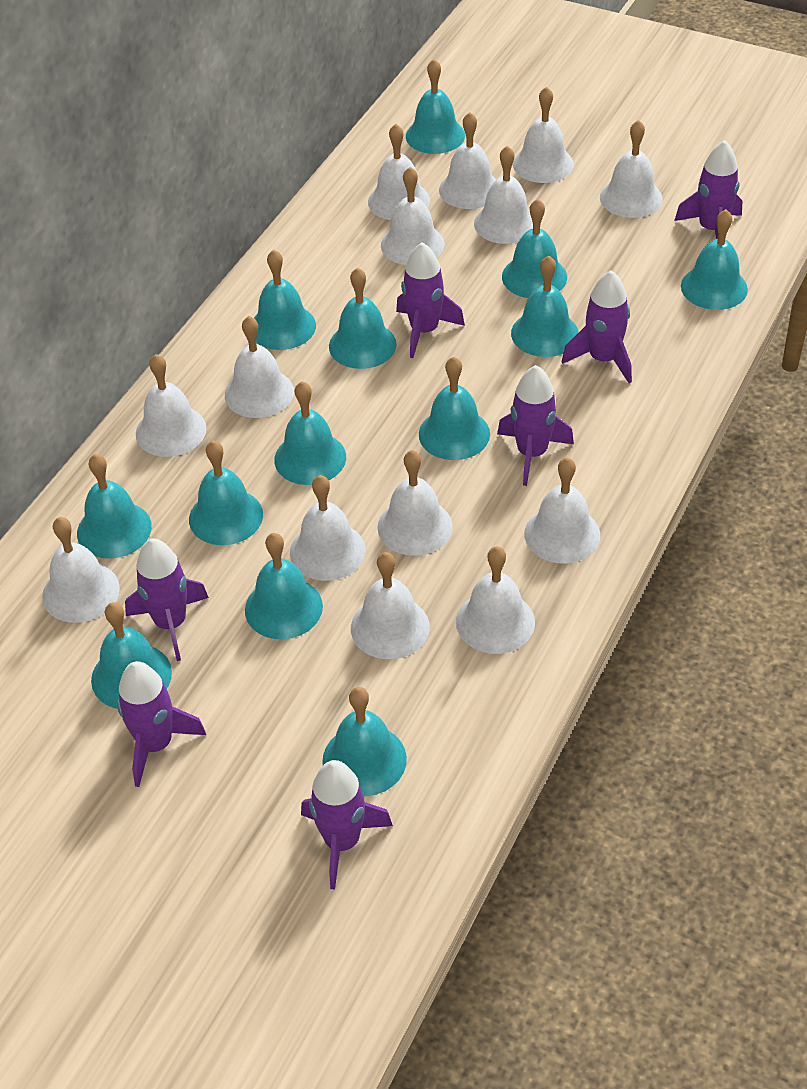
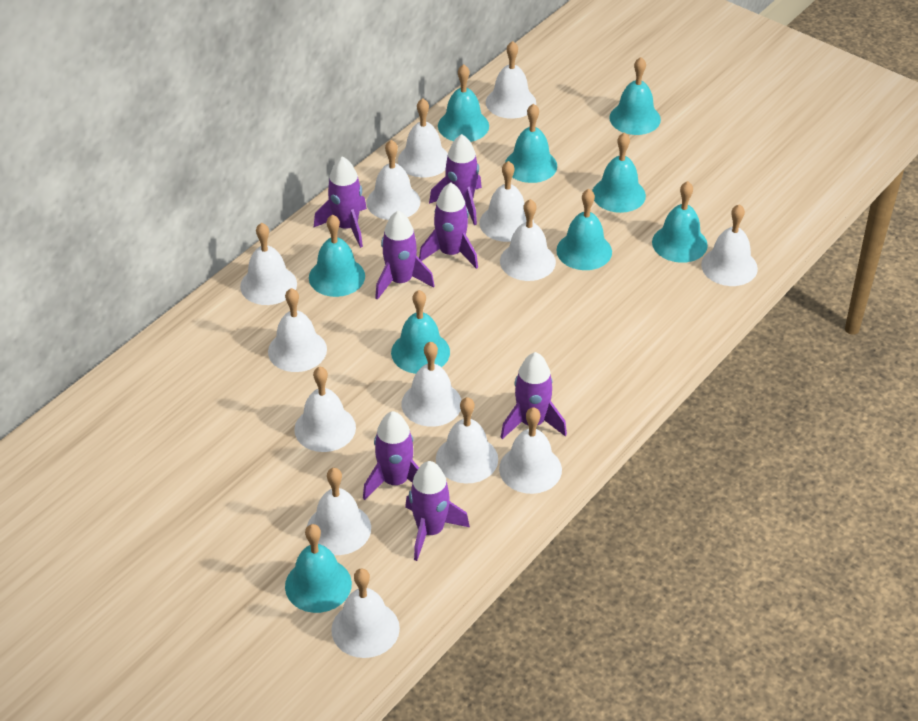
turquoise bell: 13 -> 9

